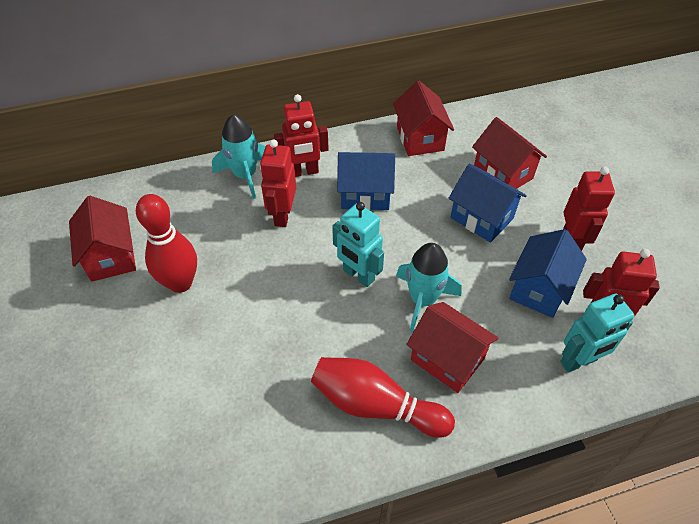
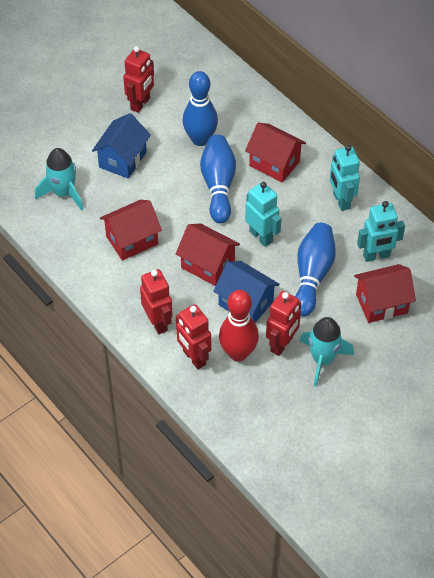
blue bowling pin: 0 -> 3
blue house: 3 -> 2
red bowling pin: 2 -> 1
turquoise robot: 2 -> 3

